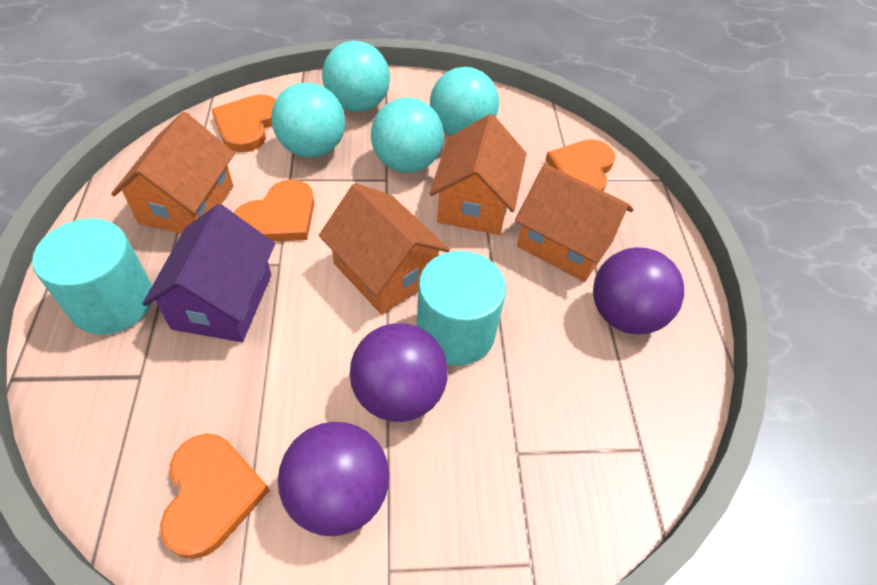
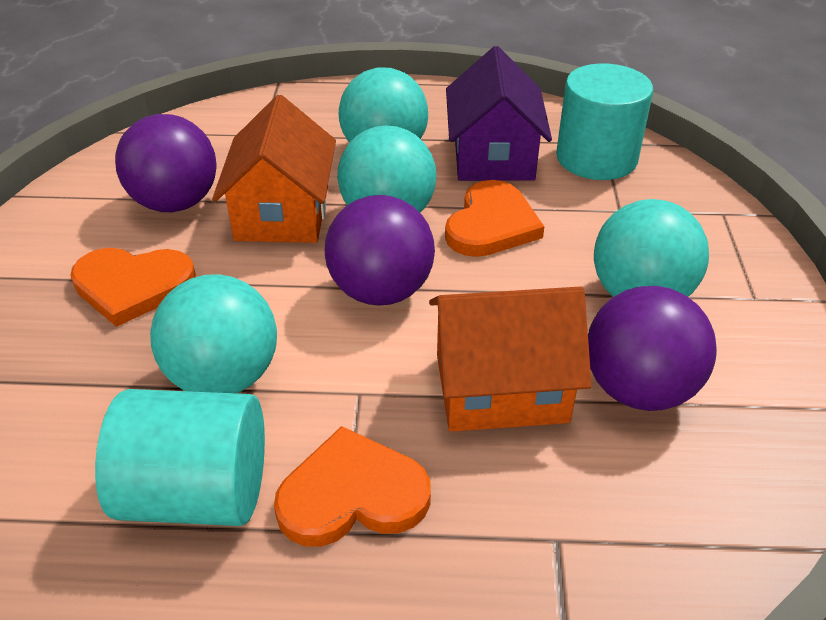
orange heart: 4 -> 3
orange house: 4 -> 2

